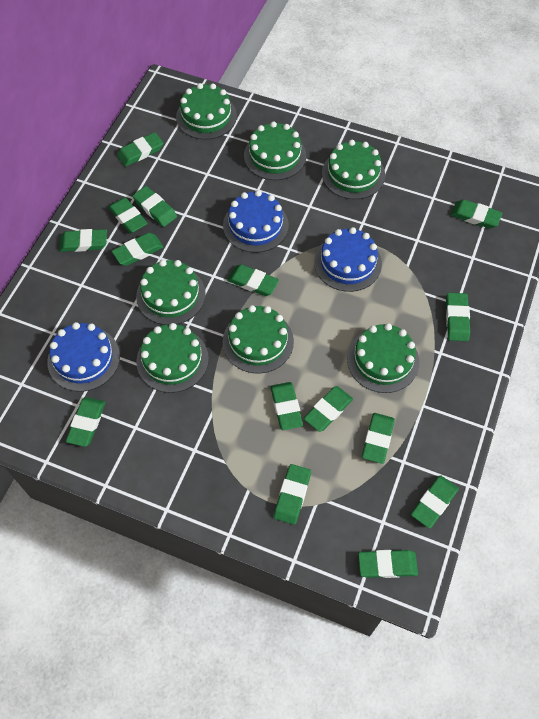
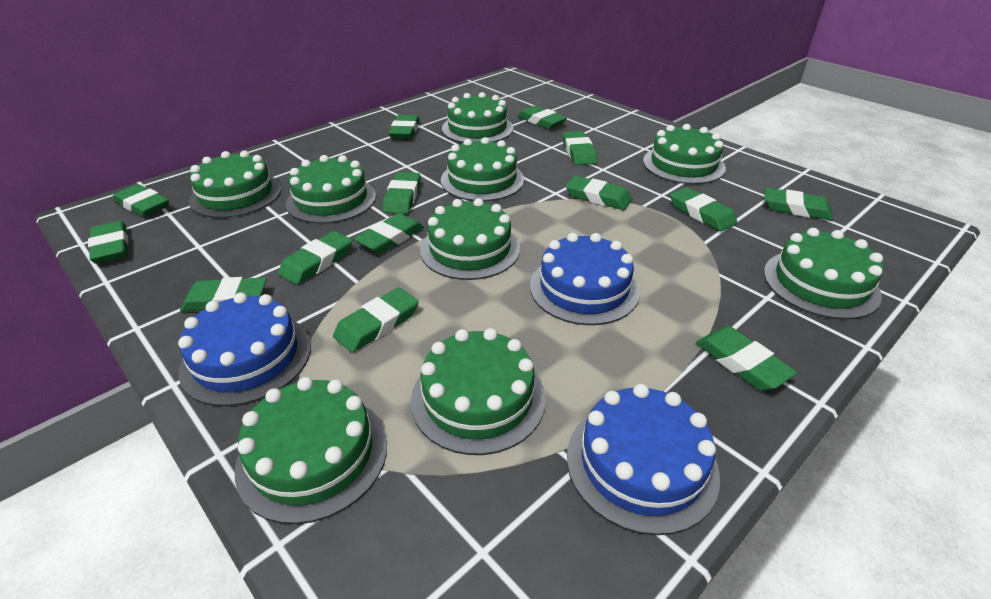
green cake: 7 -> 9
green eraser: 15 -> 14

